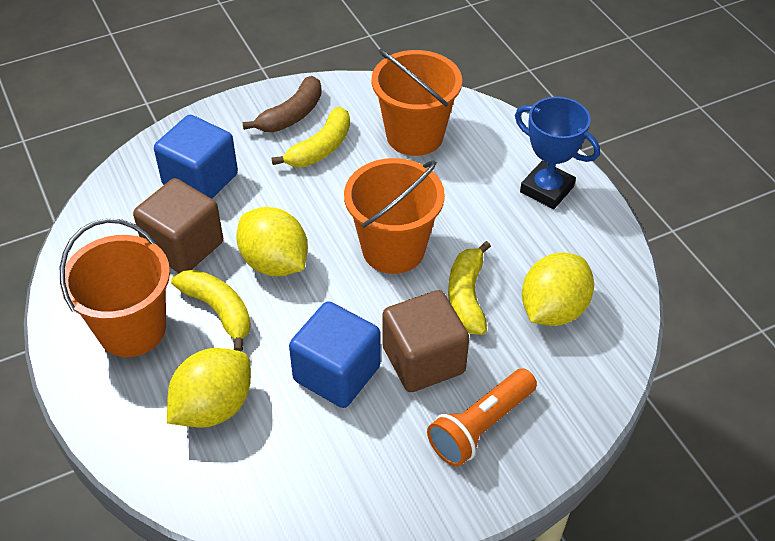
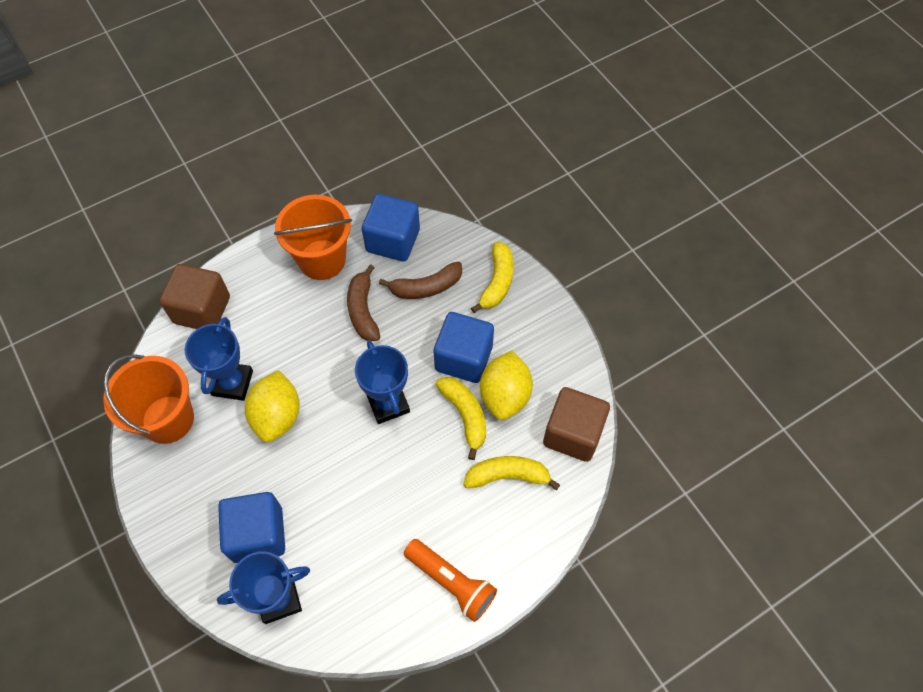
blue cube: 2 -> 3
blue trophy: 1 -> 3
brown banana: 1 -> 2
orange bucket: 3 -> 2
yellow lemon: 3 -> 2

